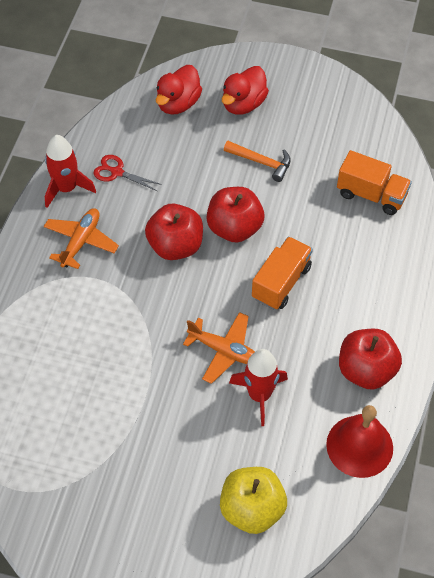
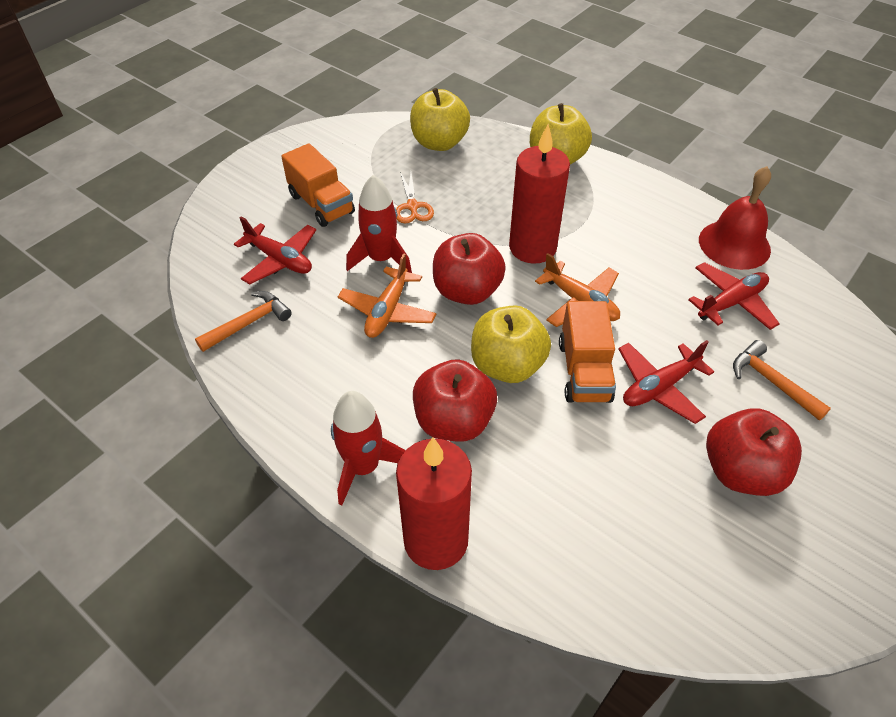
orange hammer: 1 -> 2
orange scissors: 0 -> 1
red candle: 0 -> 2
red duck: 2 -> 0
red plane: 0 -> 3
red scissors: 1 -> 0
yellow apple: 1 -> 3

